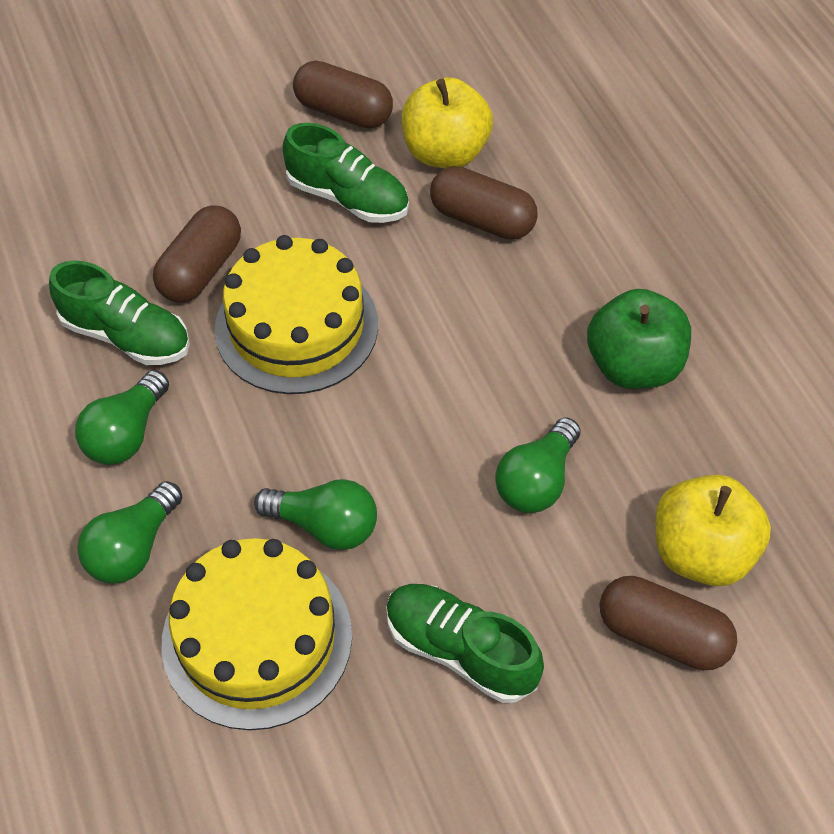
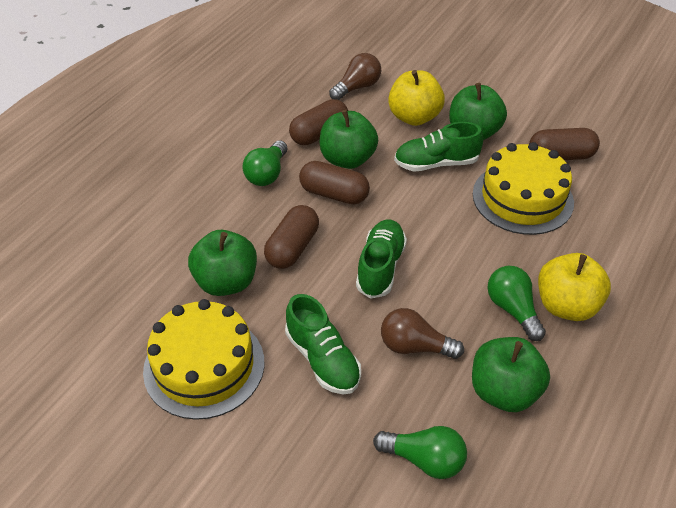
brown light bulb: 0 -> 2
green apple: 1 -> 4
green light bulb: 4 -> 3

